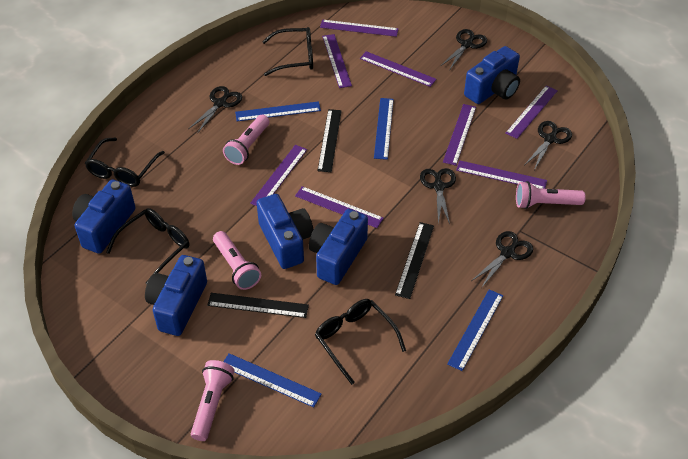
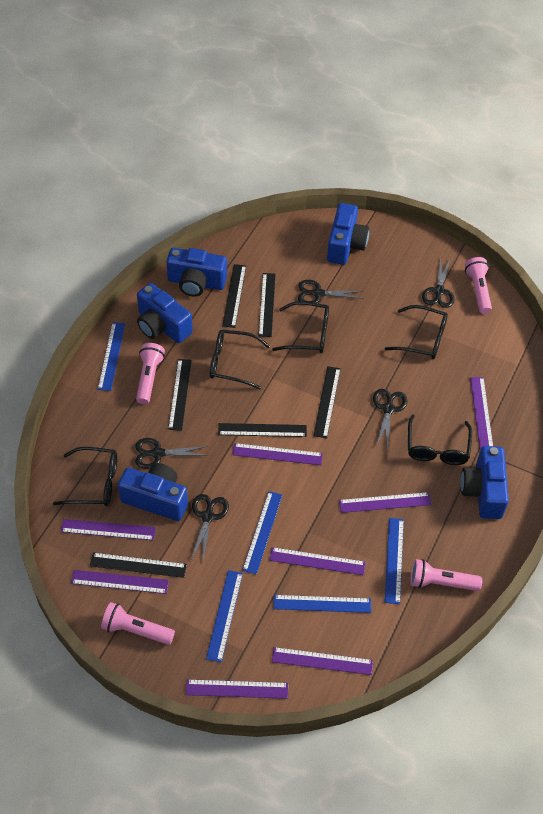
black glasses: 4 -> 5
black ruler: 3 -> 6
blue ruler: 4 -> 5

